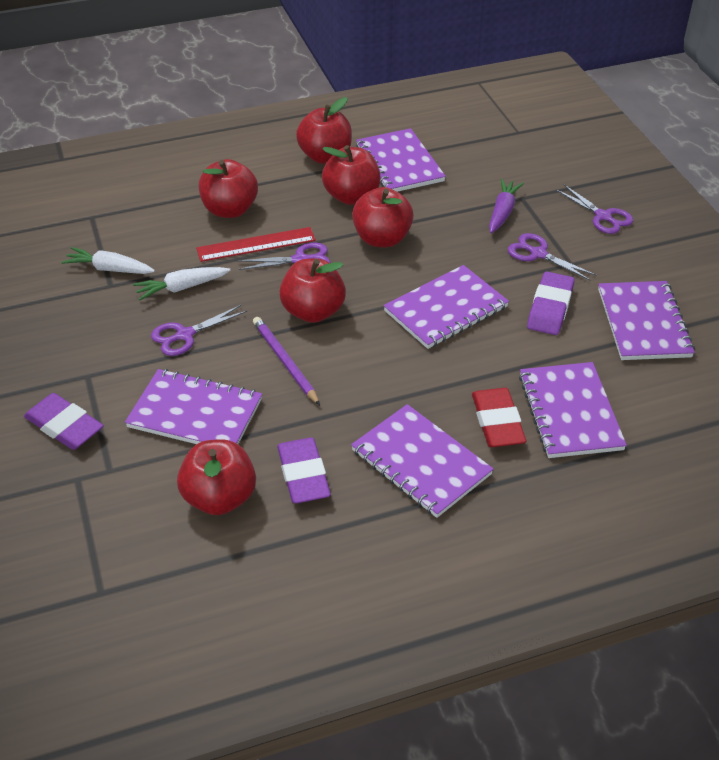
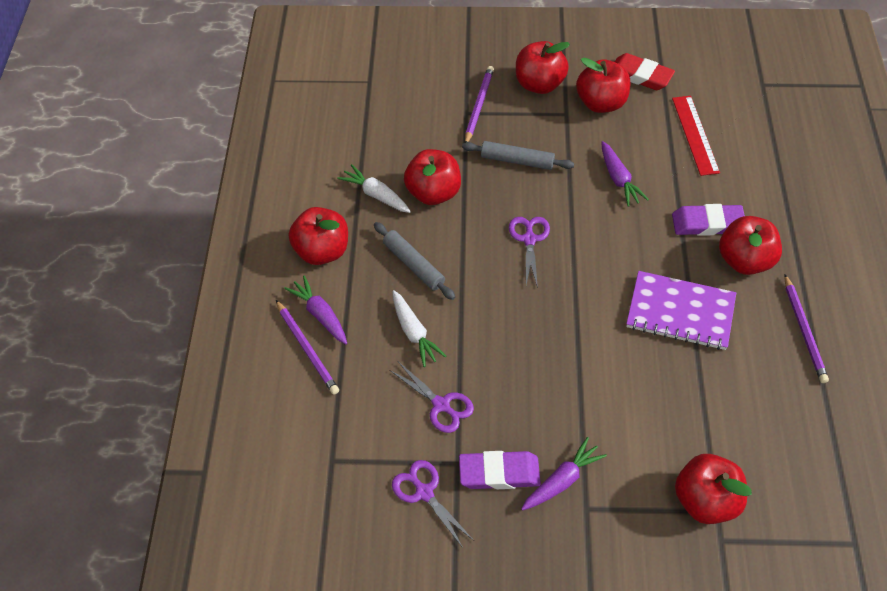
grey rolling pin: 0 -> 2
purple carrot: 1 -> 3
purple eraser: 3 -> 2
purple notebook: 6 -> 1
purple pencil: 1 -> 3
purple scissors: 4 -> 3

